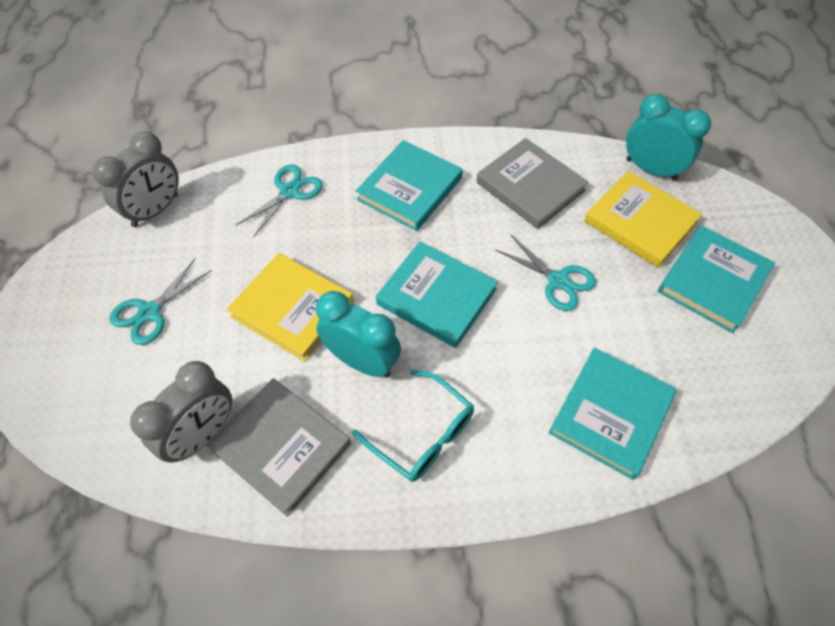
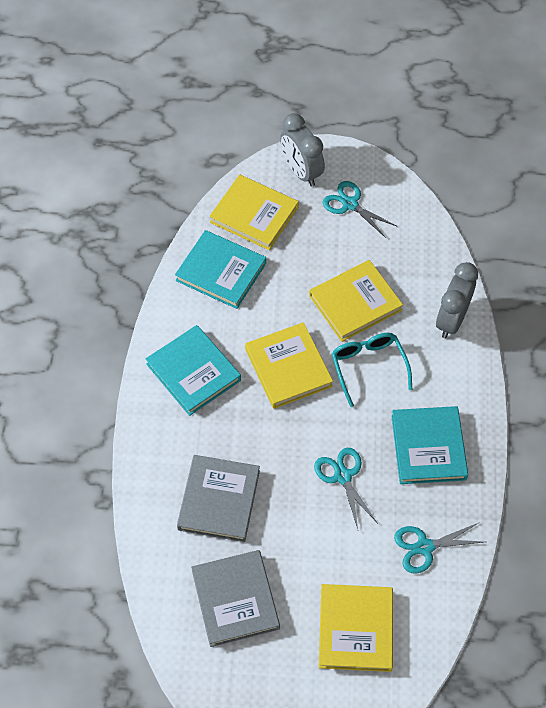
turquoise book: 4 -> 3
turquoise clock: 2 -> 0
yellow book: 2 -> 4

